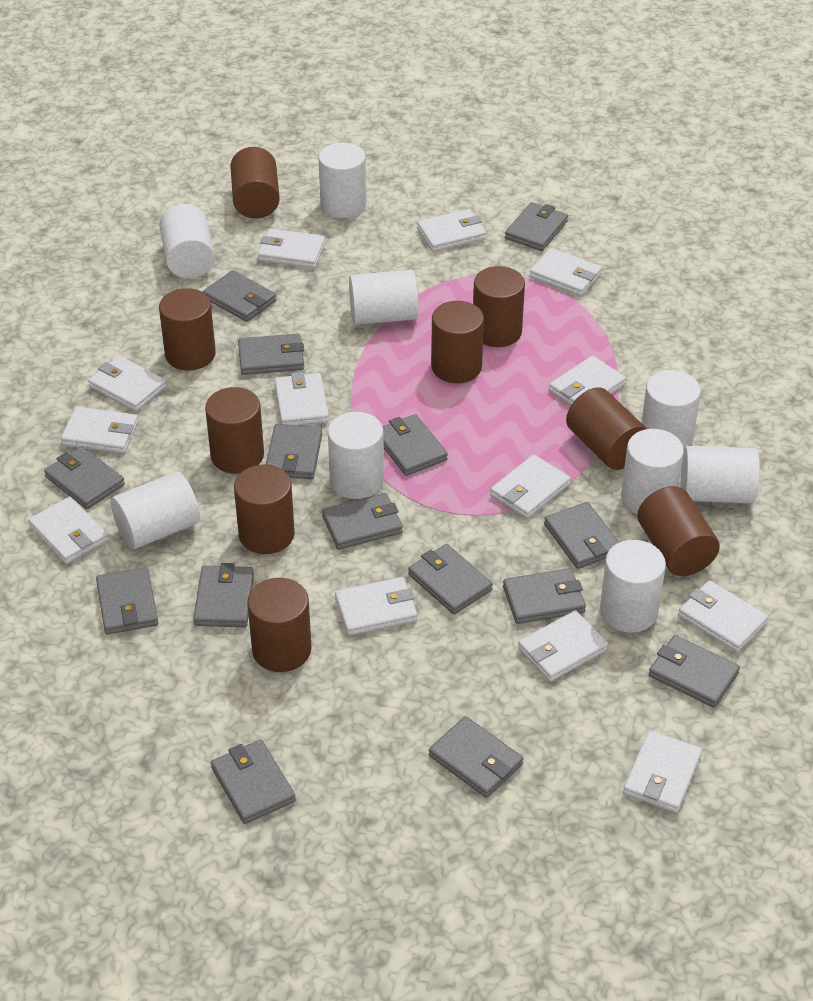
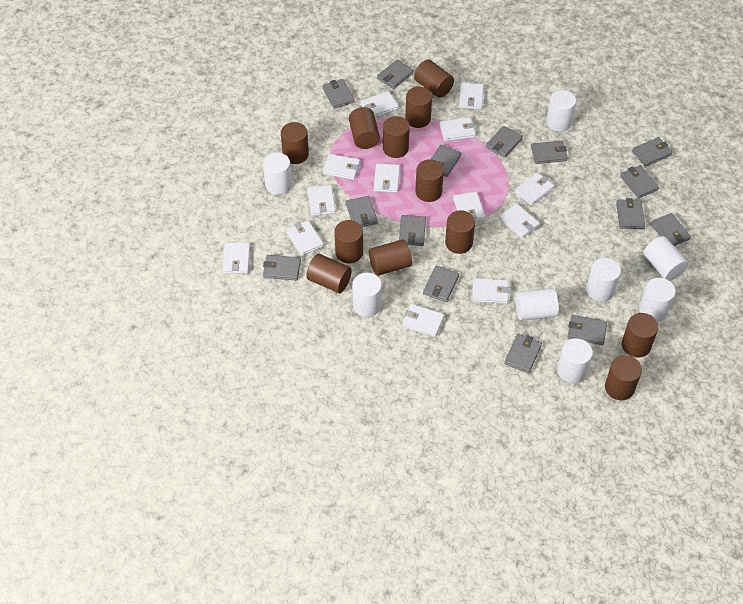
brown cylinder: 9 -> 12
white cylinder: 9 -> 8

